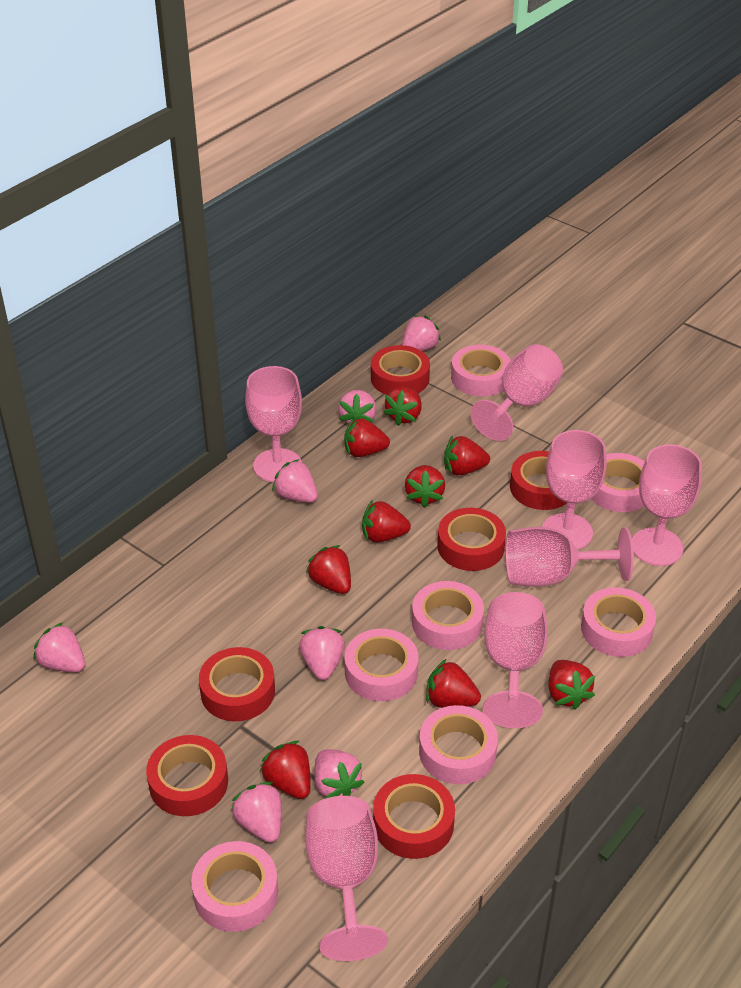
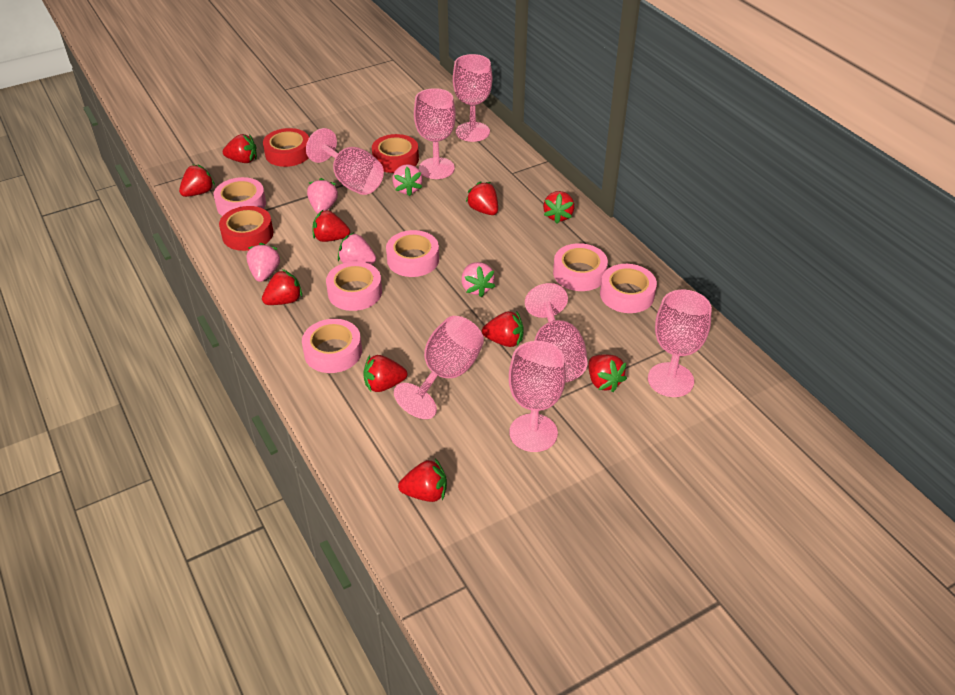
pink strawberry: 7 -> 5
pink tape: 7 -> 6
red strawberry: 9 -> 10
red tape: 6 -> 3

